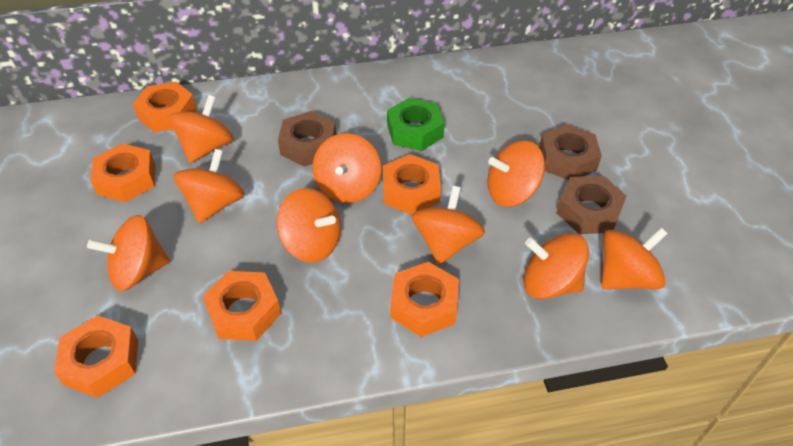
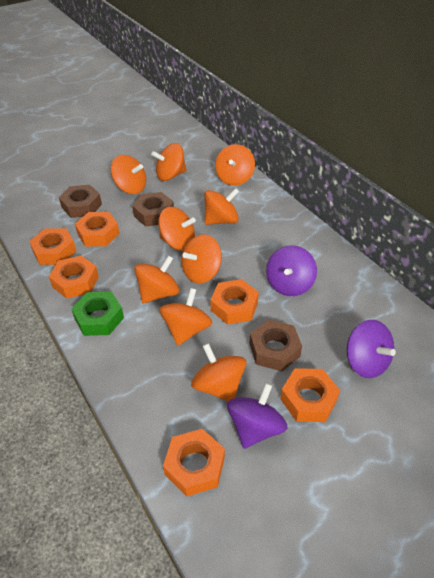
purple spinning top: 0 -> 3

